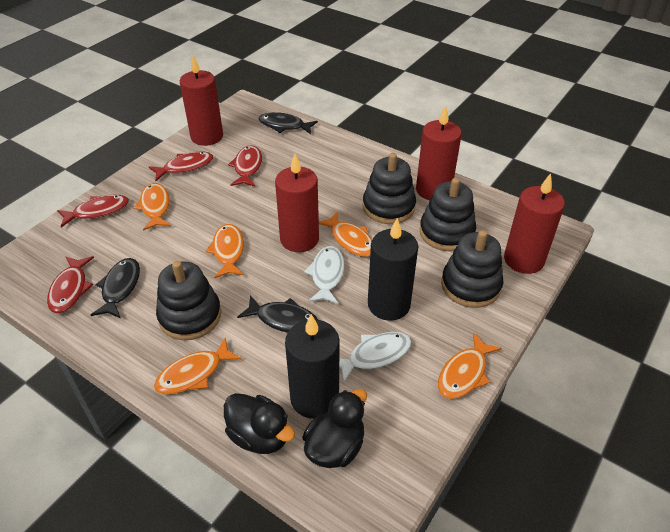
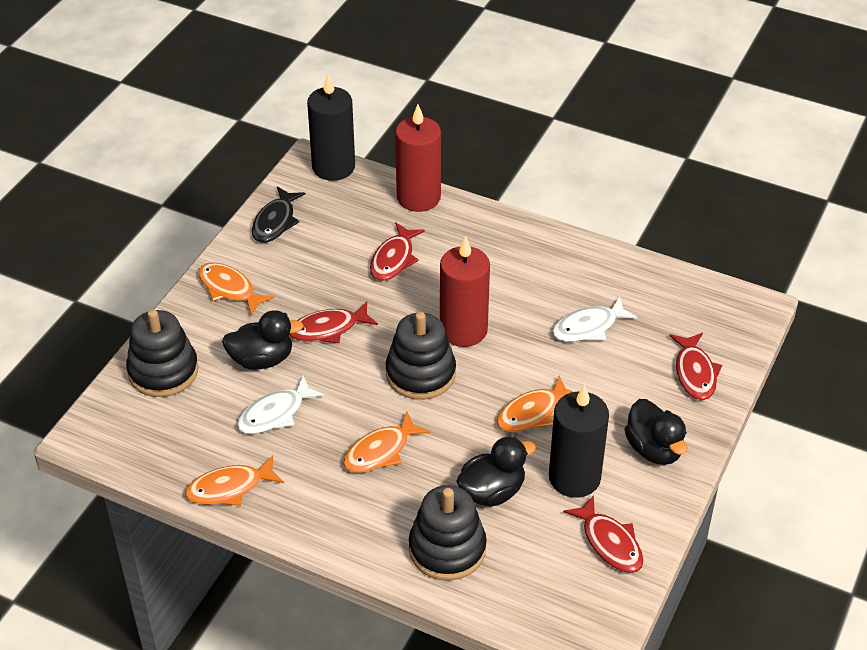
black duck: 2 -> 3
black fish: 3 -> 1
black stacking toy: 4 -> 3
orange fish: 5 -> 4
red candle: 4 -> 2

